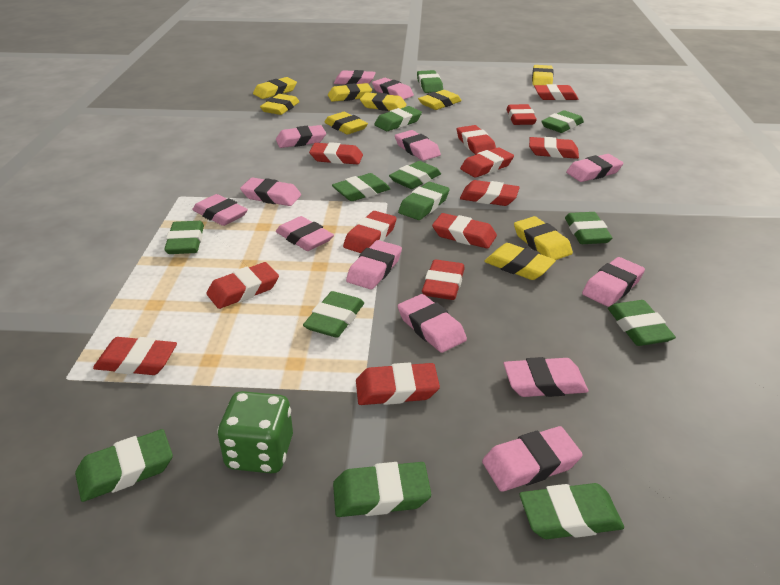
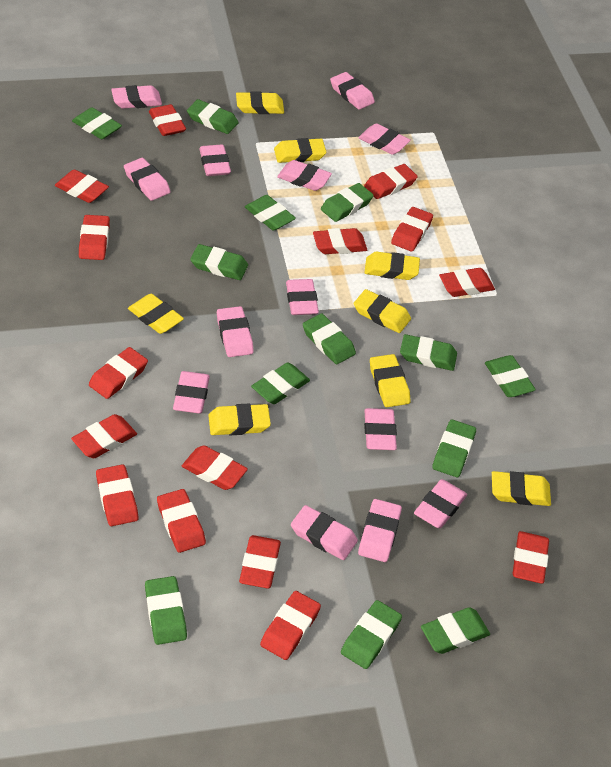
green dice: 1 -> 0
red eraser: 13 -> 15
yellow eraser: 9 -> 8

